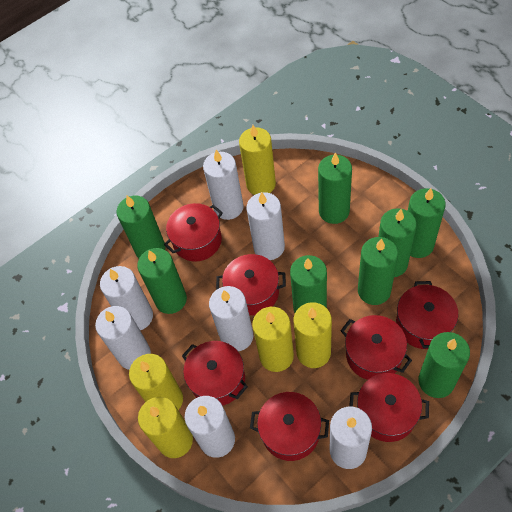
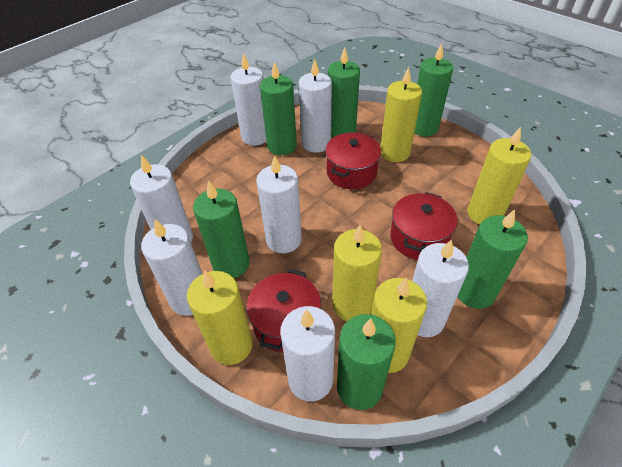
green candle: 8 -> 6
red pot: 7 -> 3

